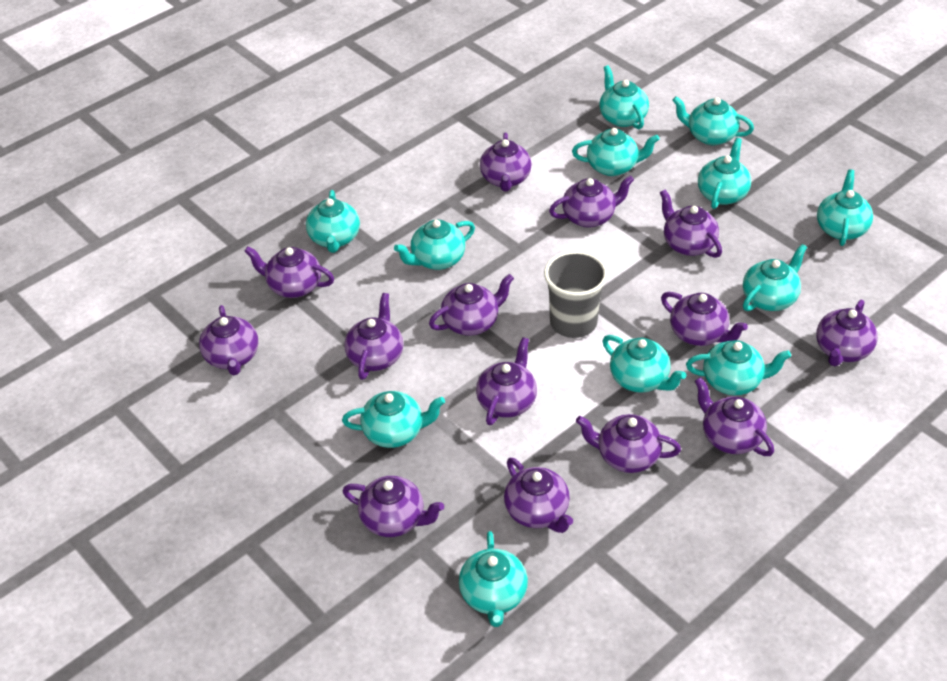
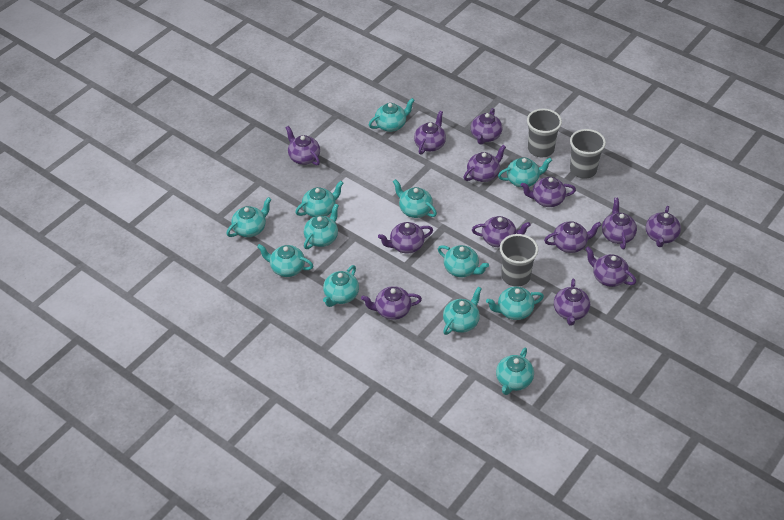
grey cup: 1 -> 3
purple teapot: 14 -> 13

